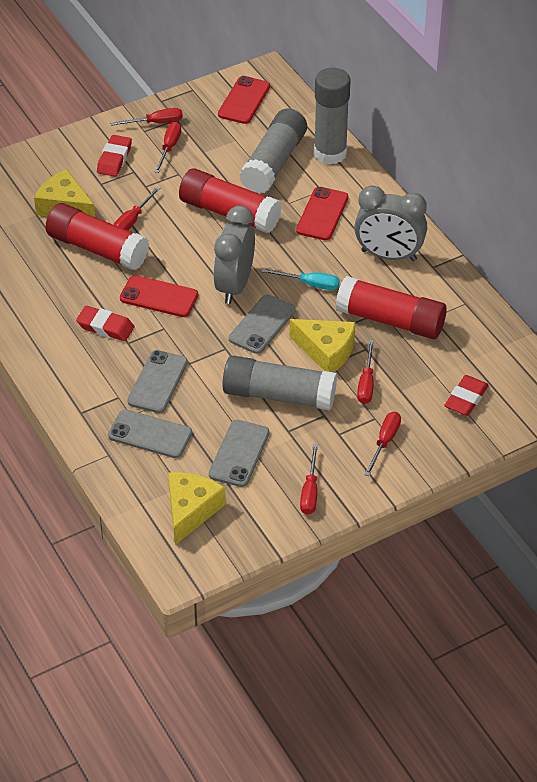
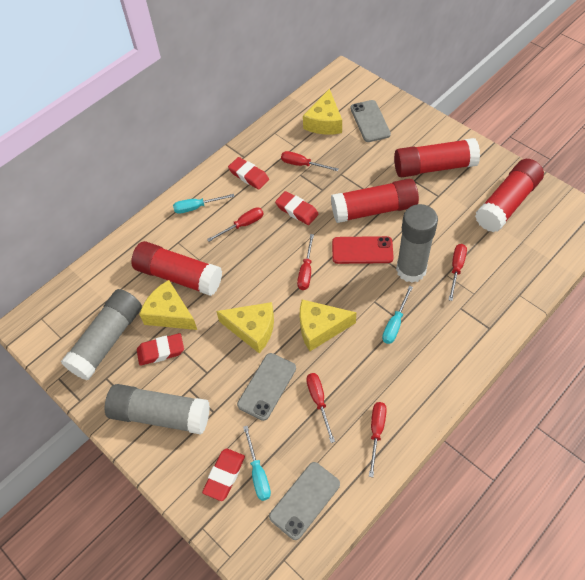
grey clock: 2 -> 0
grey phone: 4 -> 3
red eraser: 3 -> 4
red glue stick: 3 -> 4
red phone: 3 -> 1
turquoise screwdriver: 1 -> 3
yellow cheese: 3 -> 4

